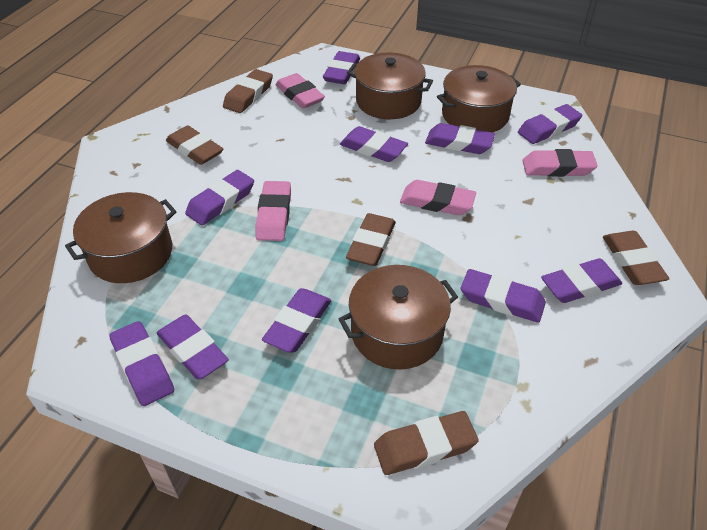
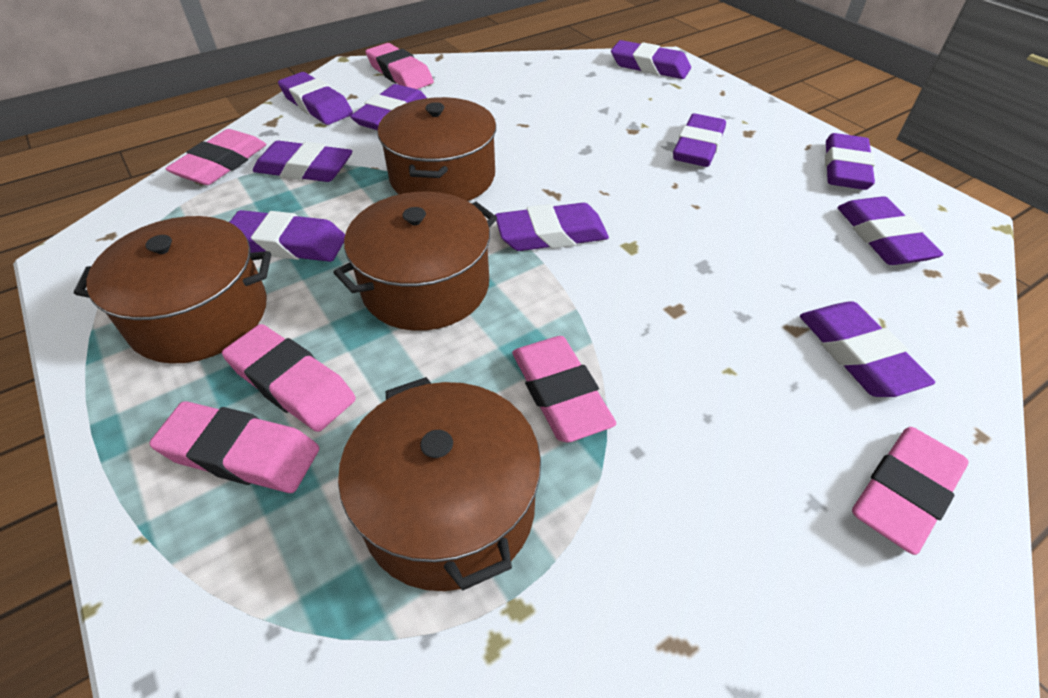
brown eraser: 5 -> 0
pink eraser: 4 -> 6

